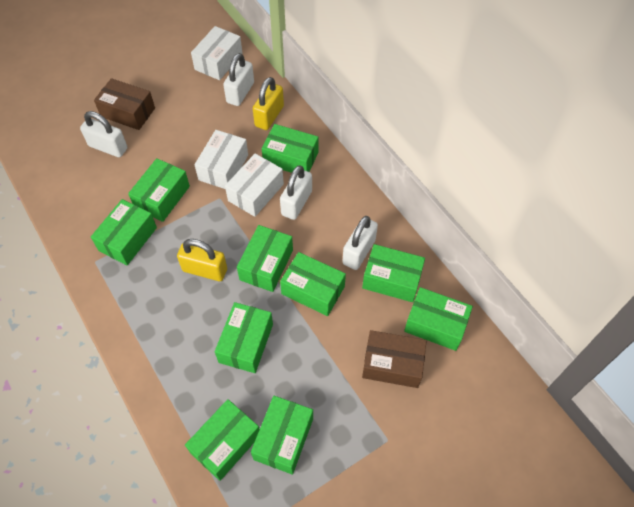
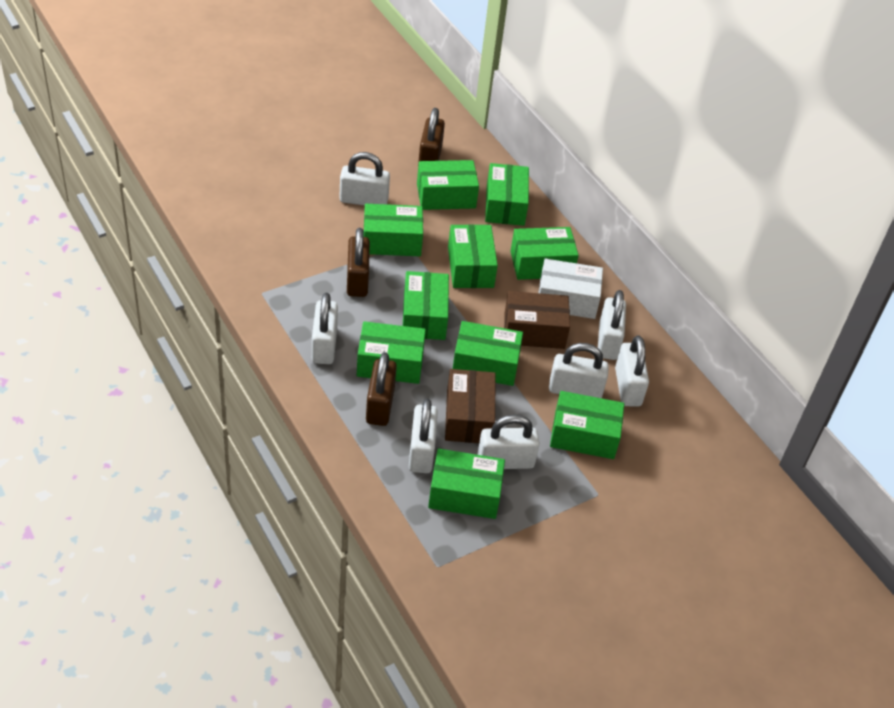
brown padlock: 0 -> 3
white box: 3 -> 1
white padlock: 4 -> 7
yellow padlock: 2 -> 0

